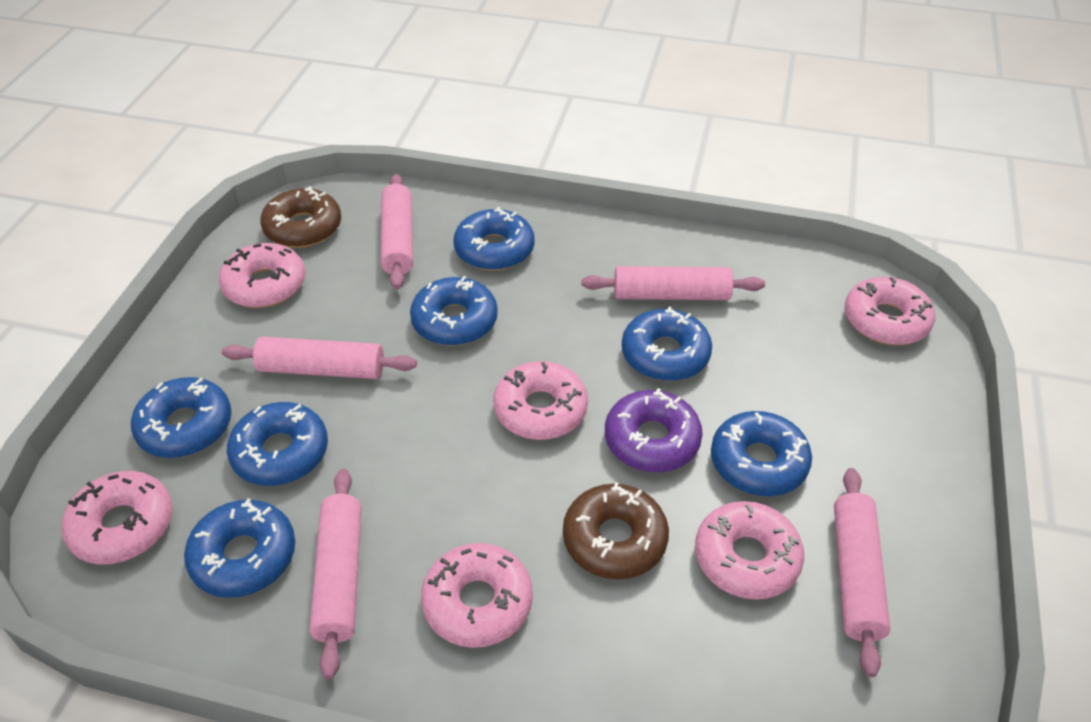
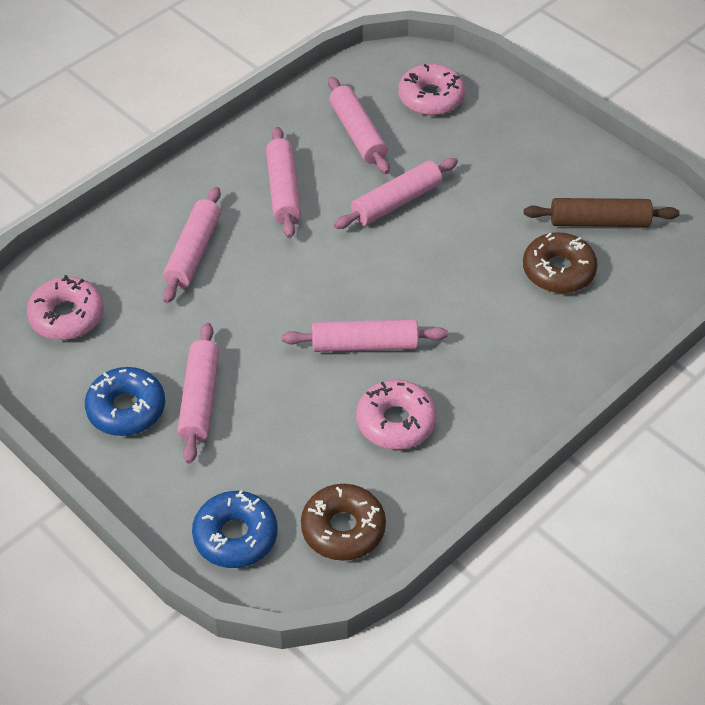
blue donut: 7 -> 2
brown rolling pin: 0 -> 1
pink donut: 6 -> 3
pink rolling pin: 5 -> 6
purple donut: 1 -> 0

